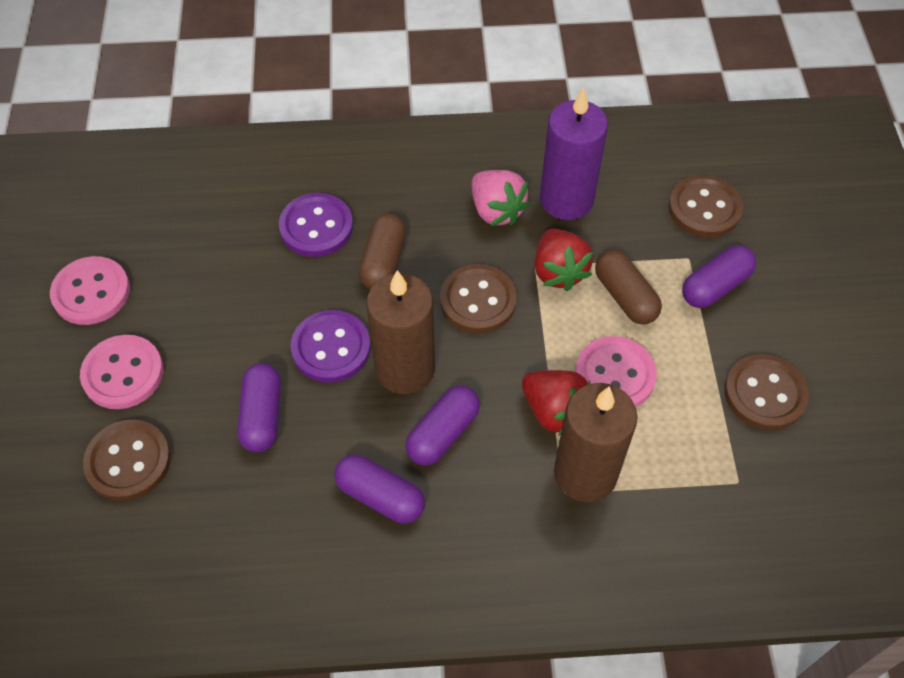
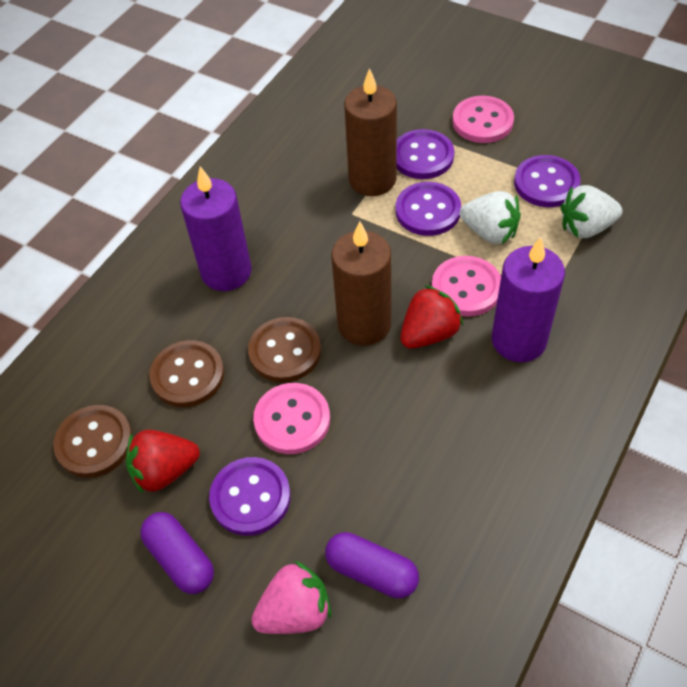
brown button: 4 -> 3
brown capsule: 2 -> 0
purple button: 2 -> 4
purple candle: 1 -> 2
purple capsule: 4 -> 2
white strawberry: 0 -> 2

